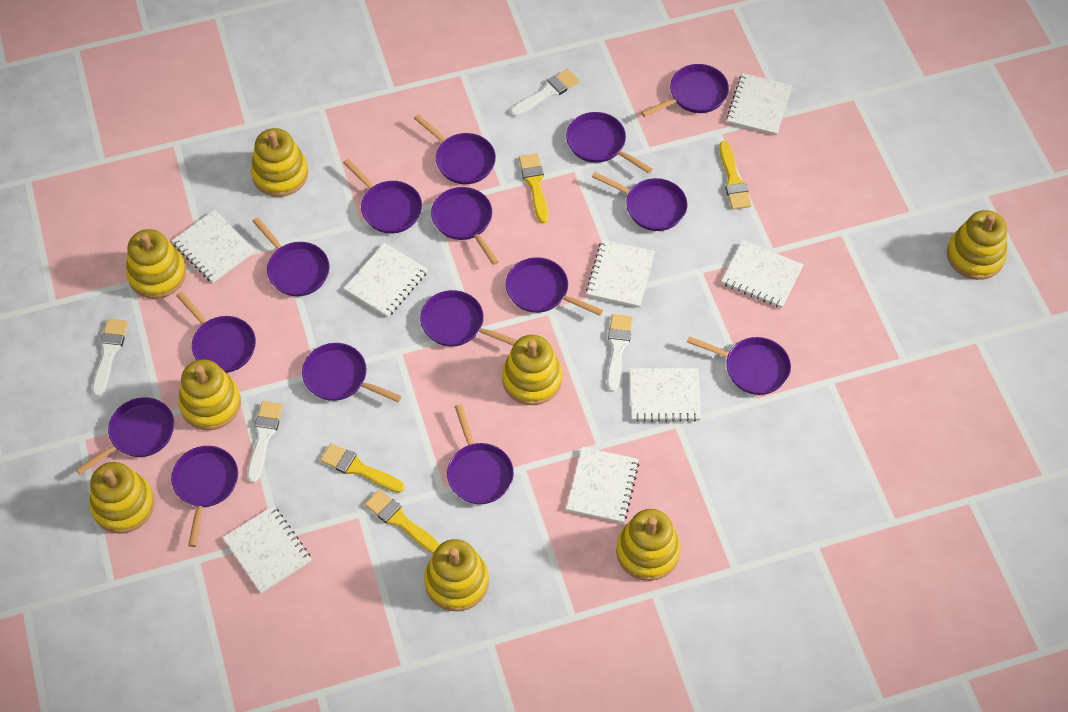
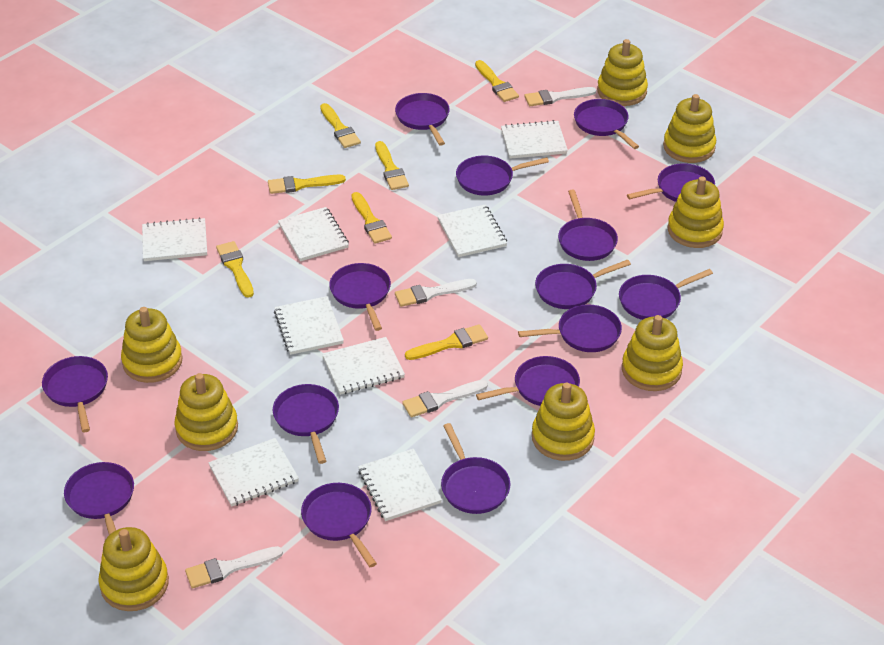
yellow brush: 4 -> 7

